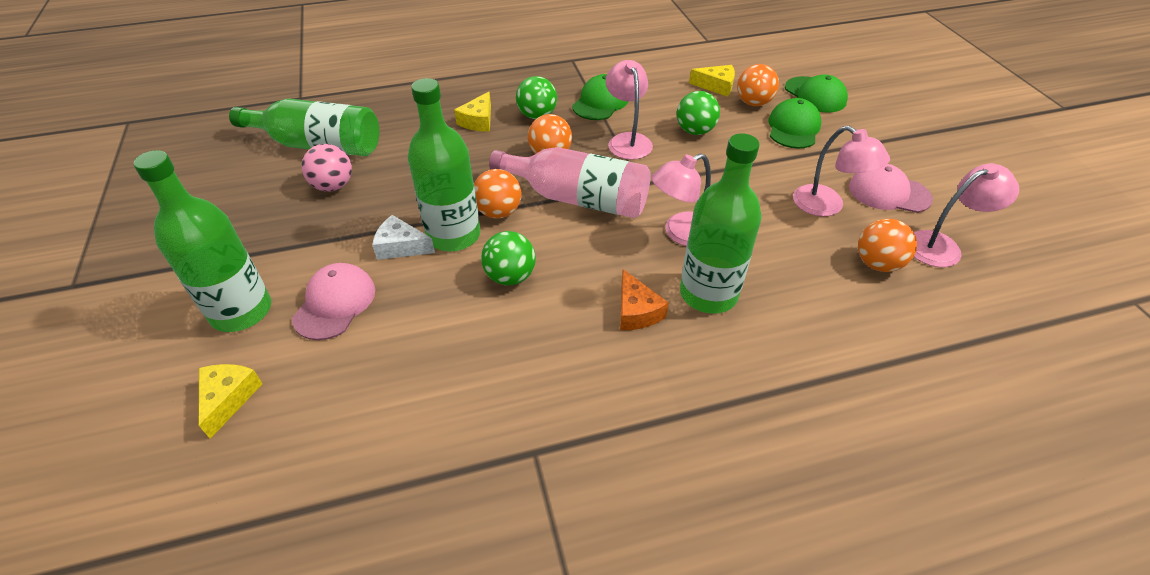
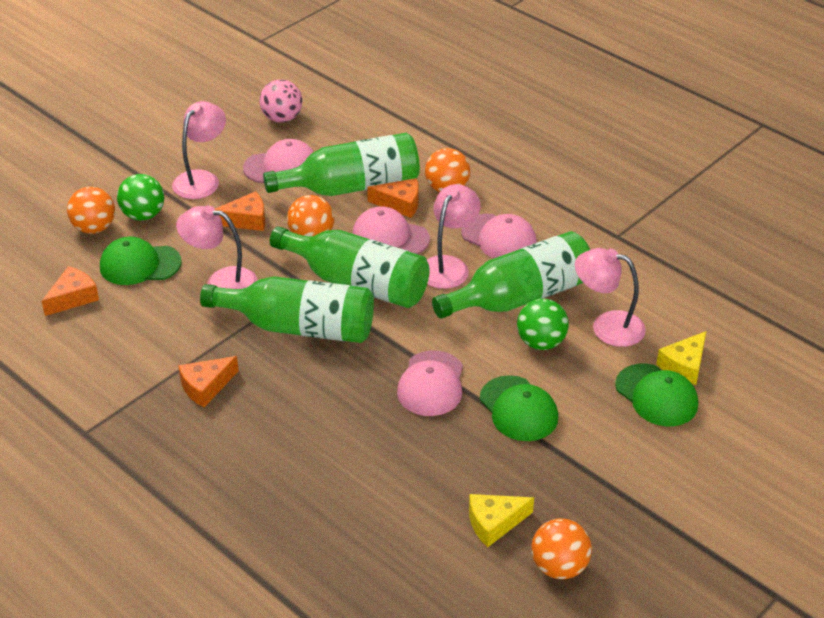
green ball: 3 -> 2
orange cheese: 1 -> 4
pink bottle: 1 -> 0
pink cap: 2 -> 4
white cheese: 1 -> 0
yellow cheese: 3 -> 2

